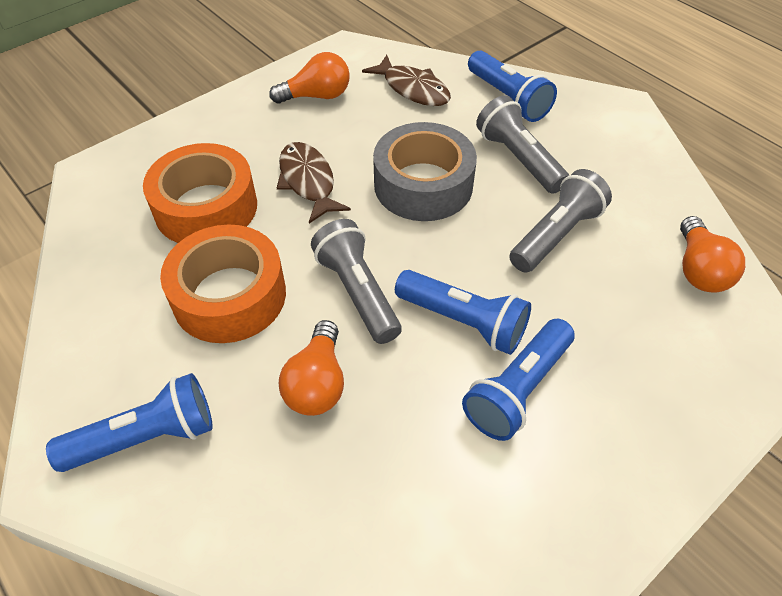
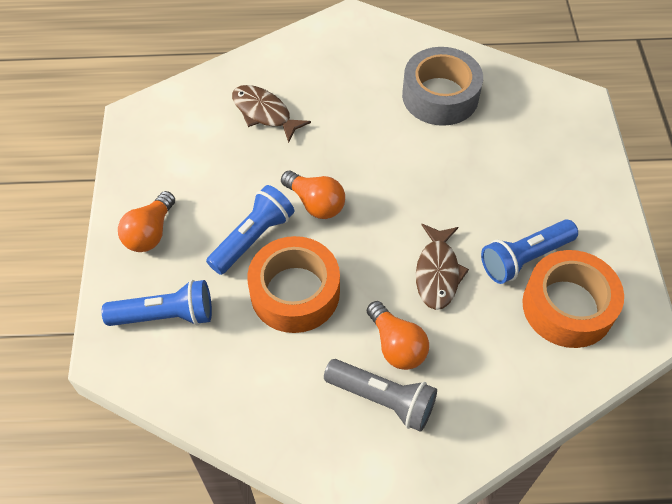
blue flashlight: 4 -> 3
grey flashlight: 3 -> 1

